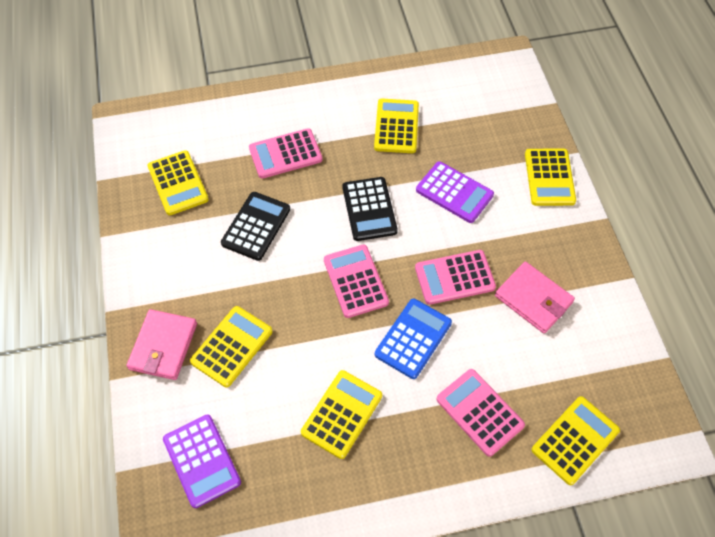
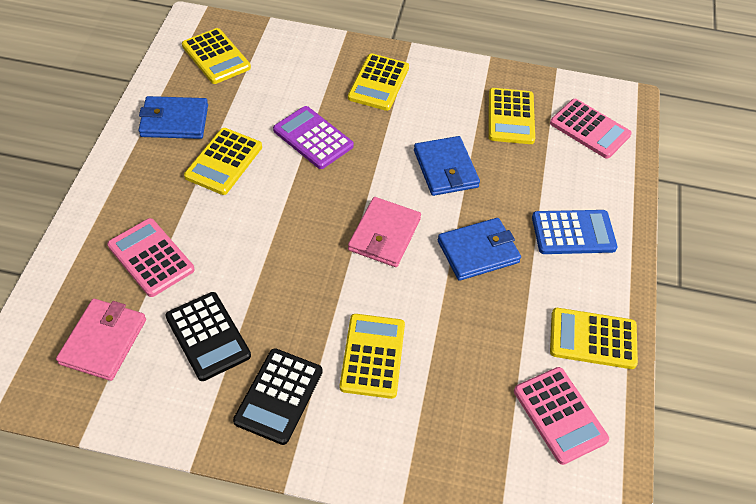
blue wallet: 0 -> 3
pink calculator: 4 -> 3
purple calculator: 2 -> 1

